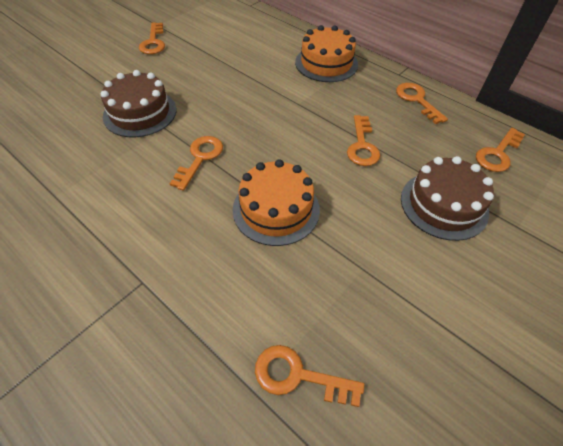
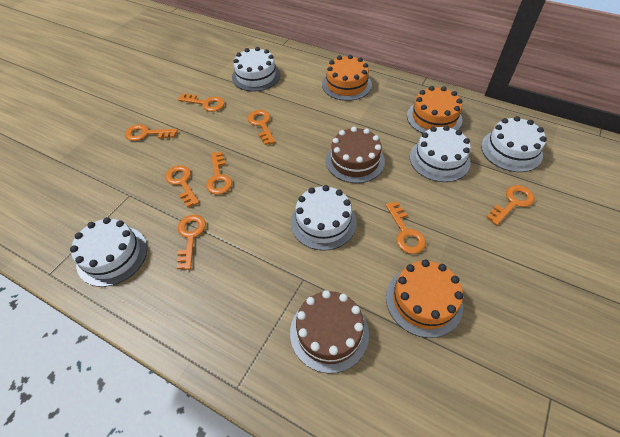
orange cake: 2 -> 3
orange key: 6 -> 8
white cake: 0 -> 5

